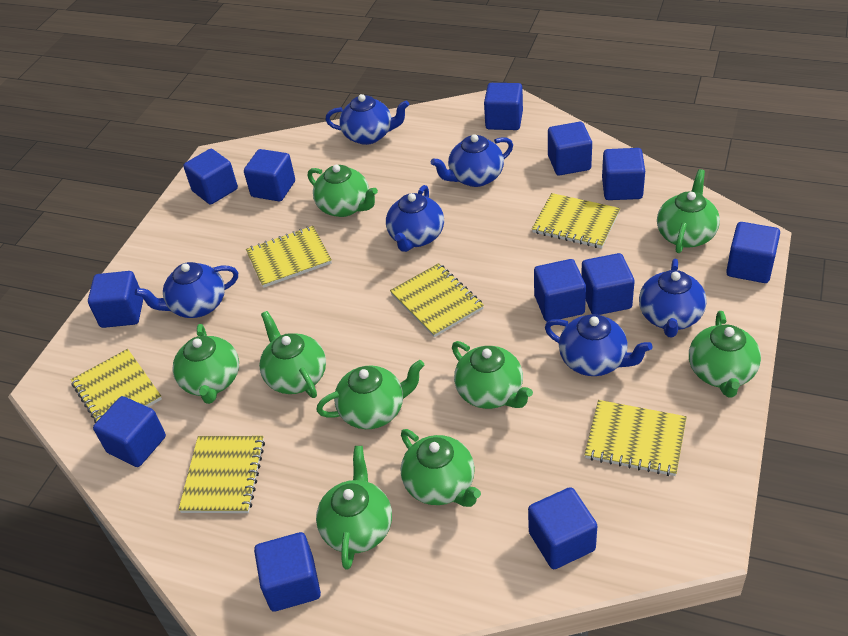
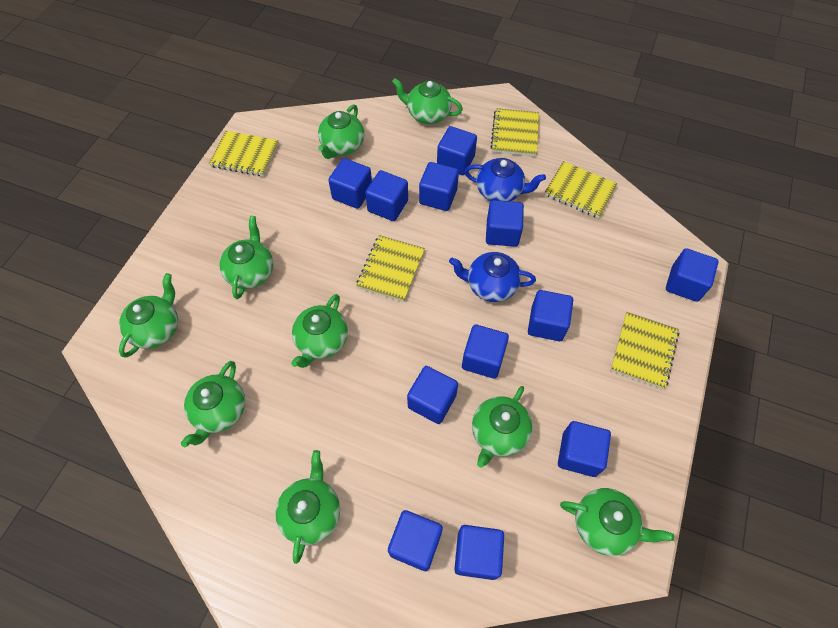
blue teapot: 6 -> 2
yellow notebook: 6 -> 5

